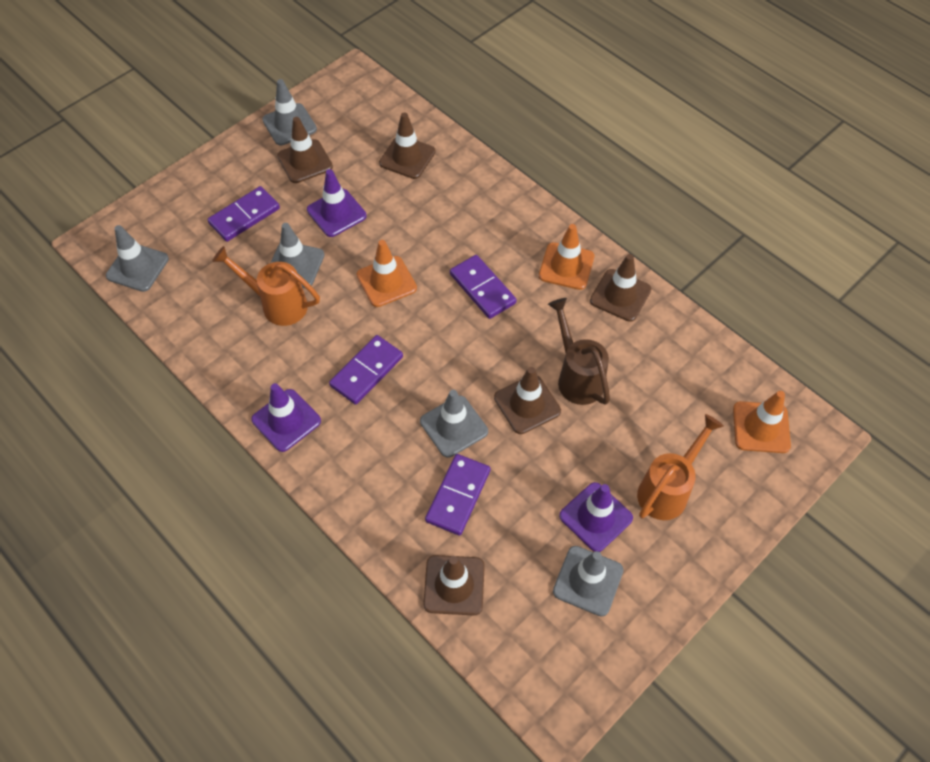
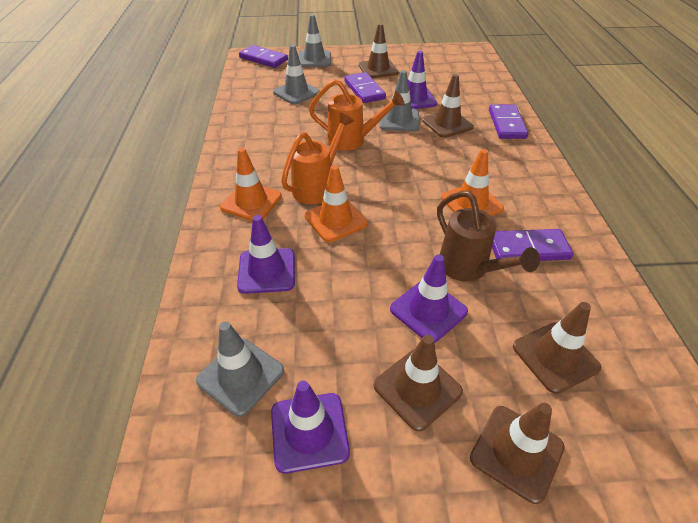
grey traffic cone: 5 -> 4
purple traffic cone: 3 -> 4

